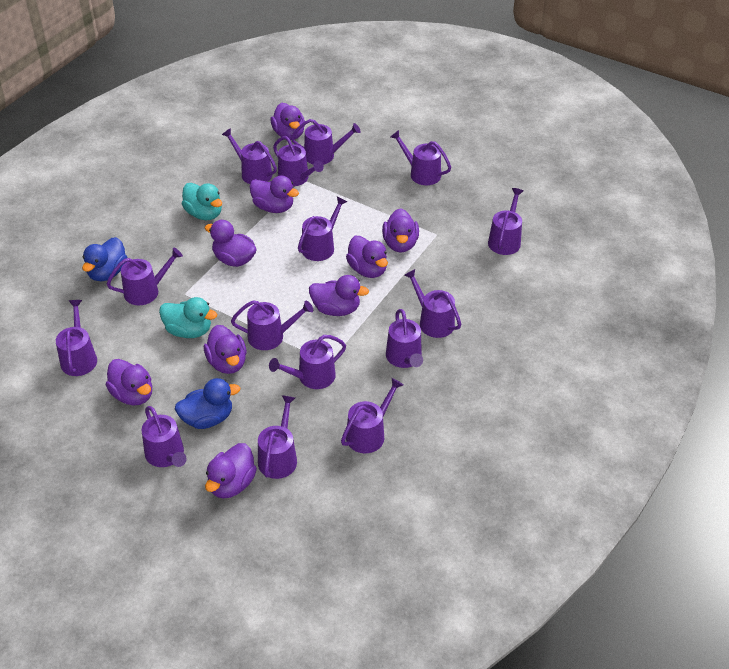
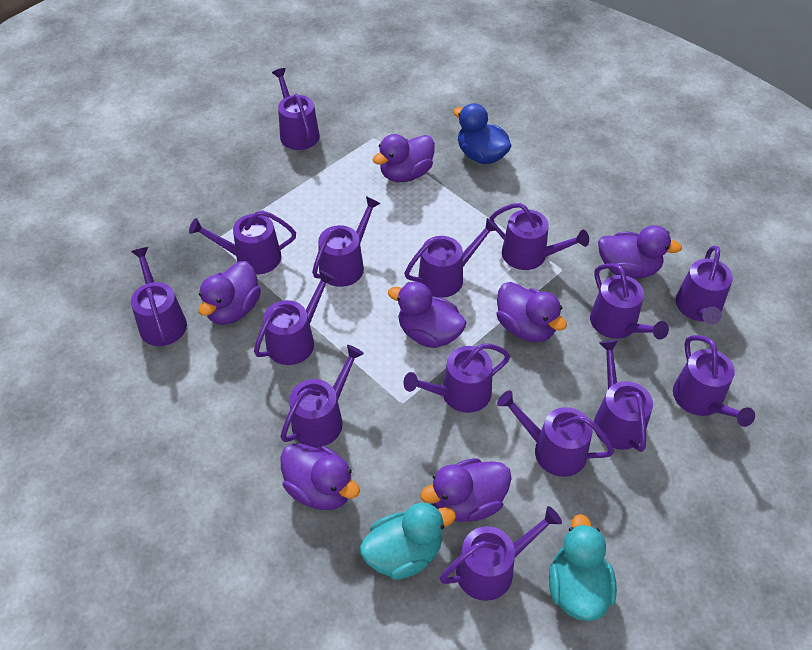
blue duck: 2 -> 1
purple duck: 9 -> 7

